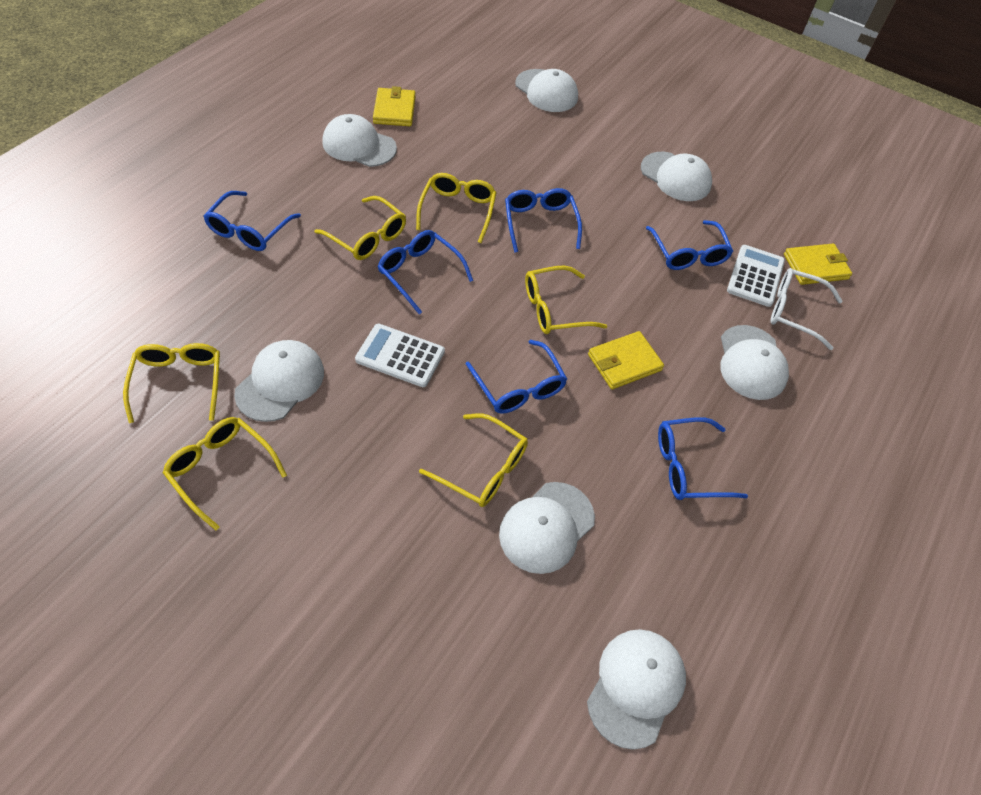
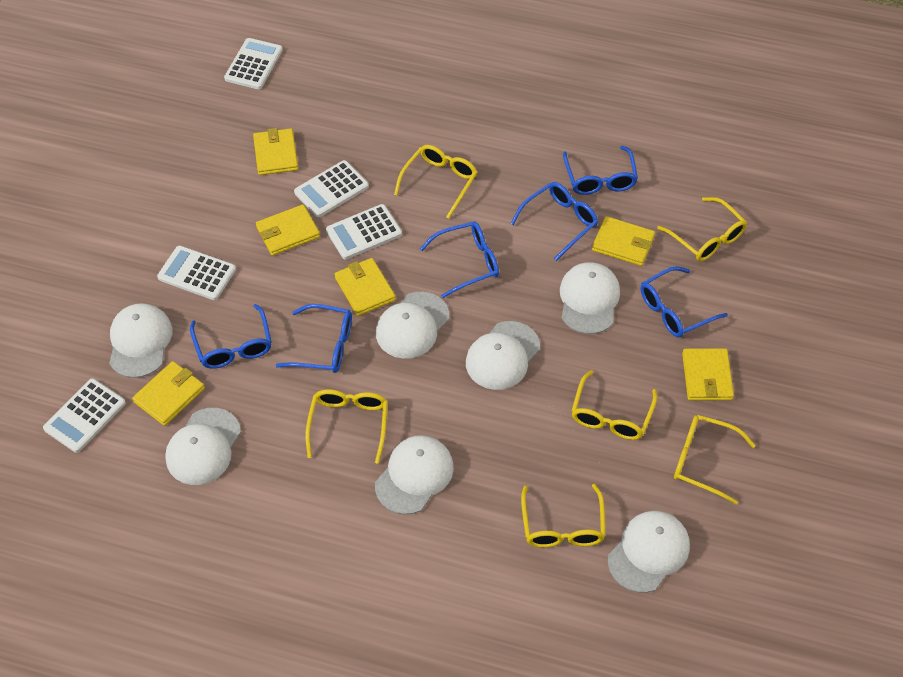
white calculator: 2 -> 5
white glasses: 1 -> 0
yellow wallet: 3 -> 6

